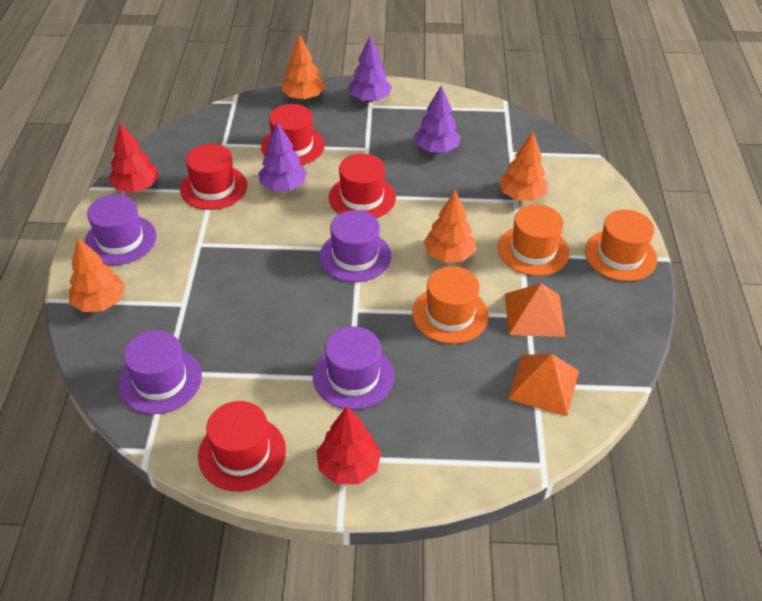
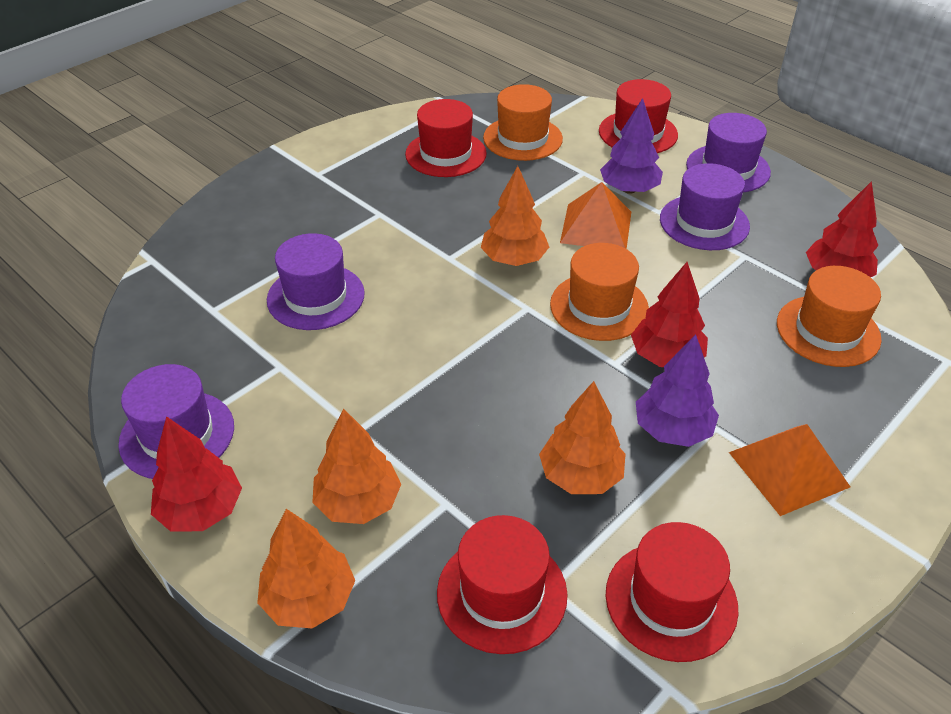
purple tree: 3 -> 2
red tree: 2 -> 3

